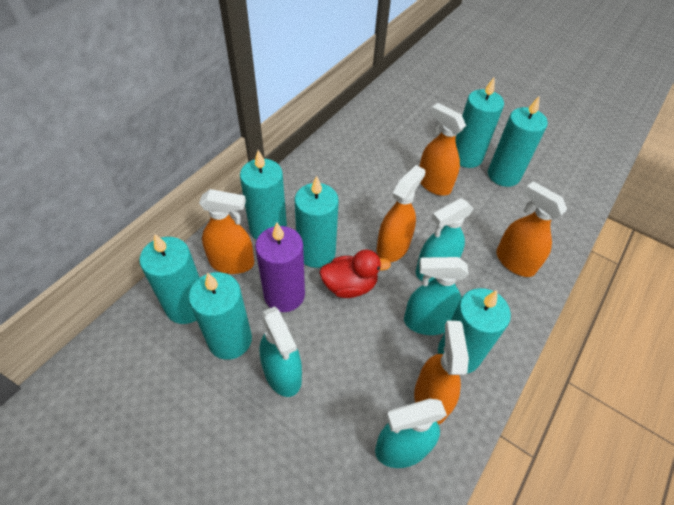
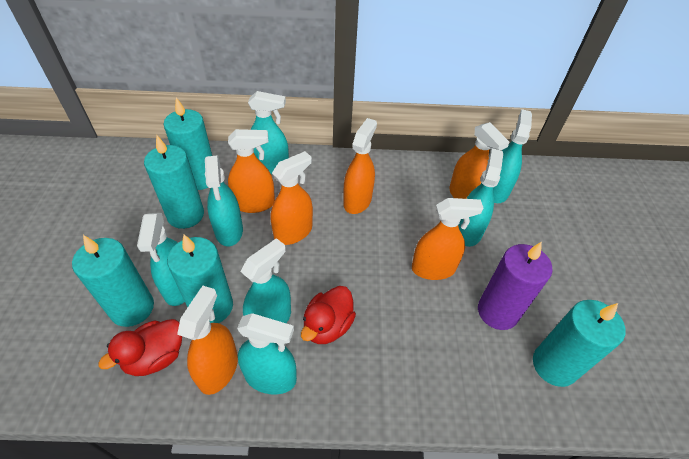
orange spray bottle: 5 -> 6
red duck: 1 -> 2
turquoise candle: 7 -> 5
turquoise spray bottle: 4 -> 7

